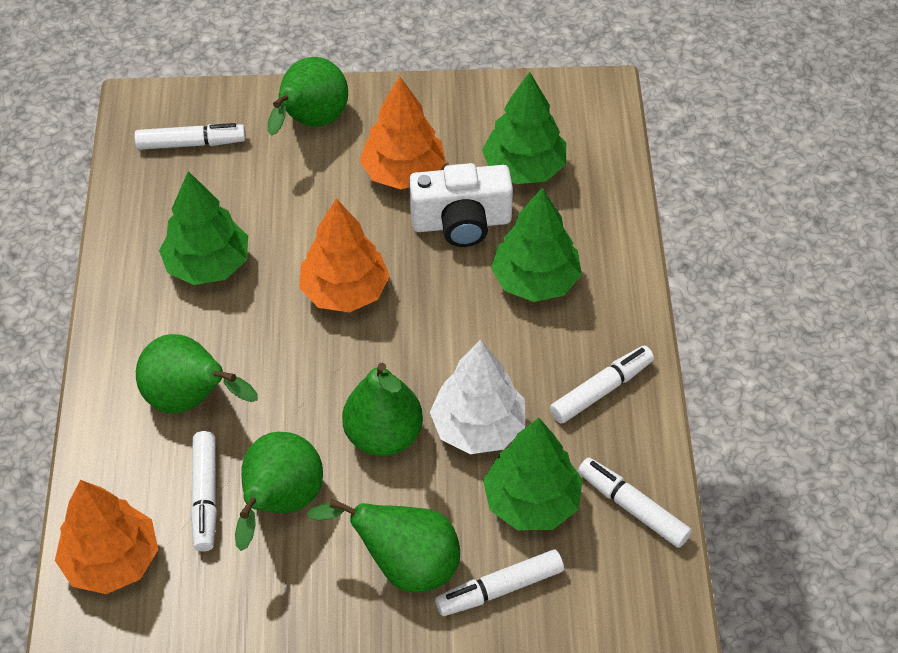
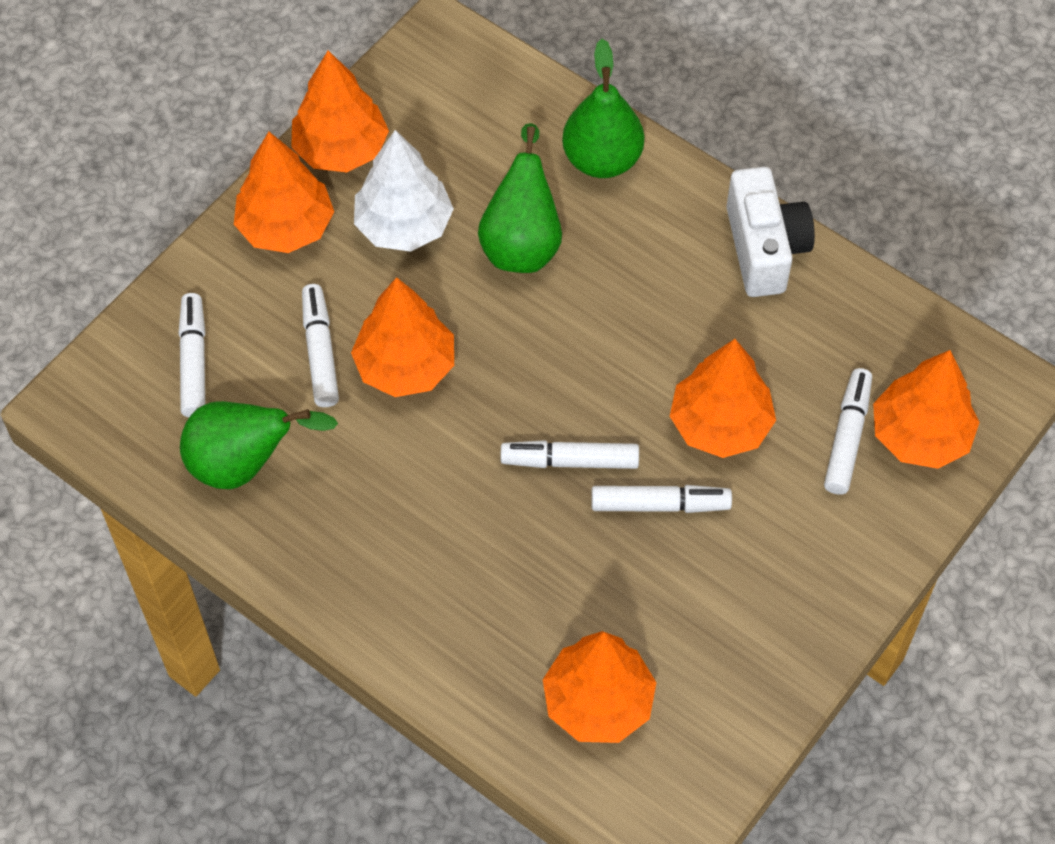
green pear: 5 -> 3
green tree: 4 -> 0
orange tree: 3 -> 6

